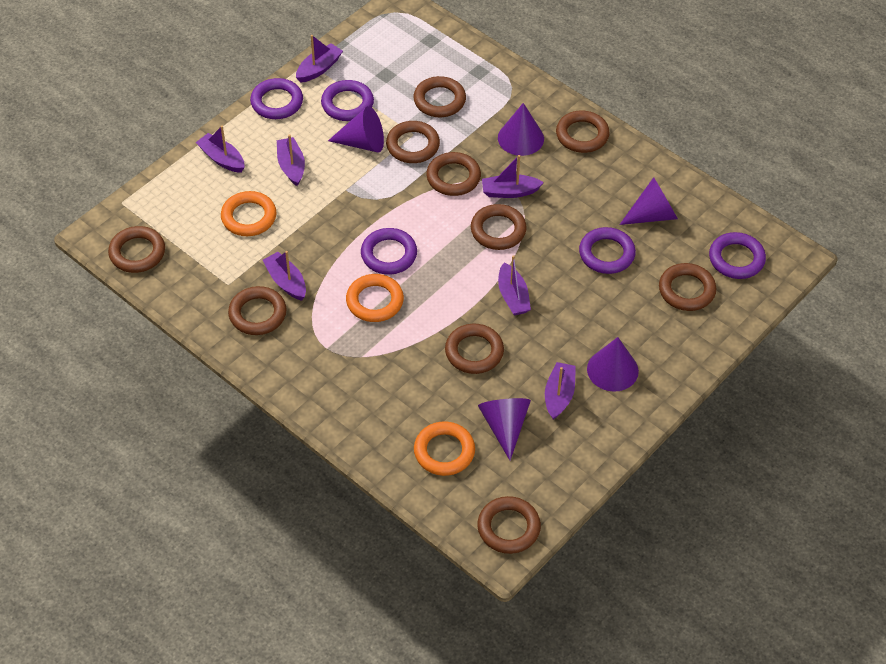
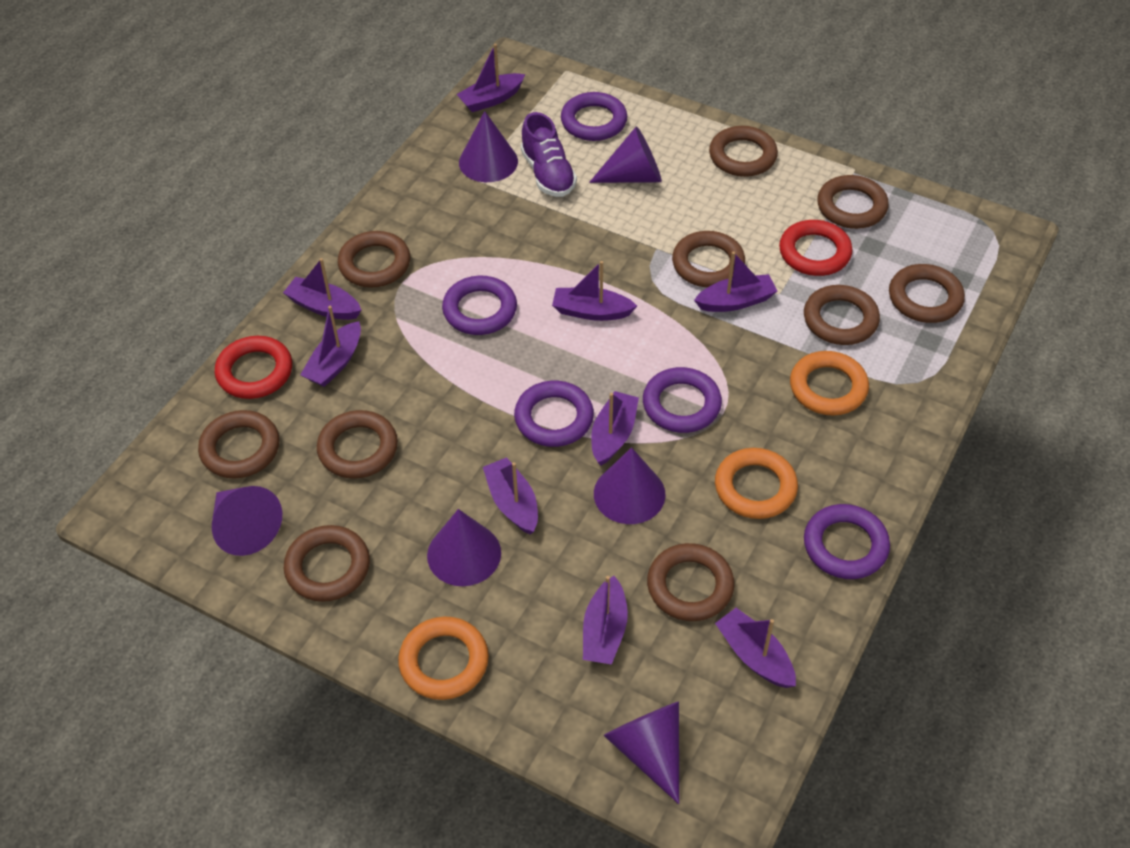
purple boat: 7 -> 9
purple cone: 5 -> 6
purple shoe: 0 -> 1
red ring: 0 -> 2

